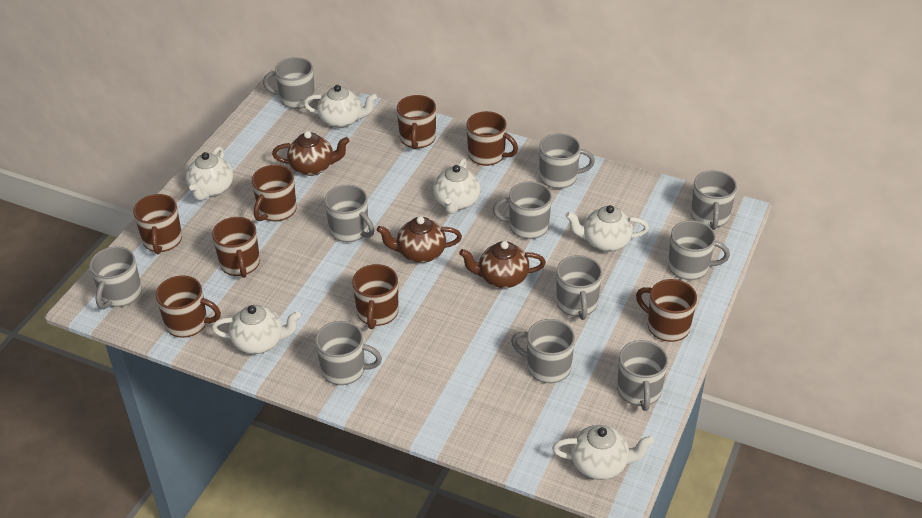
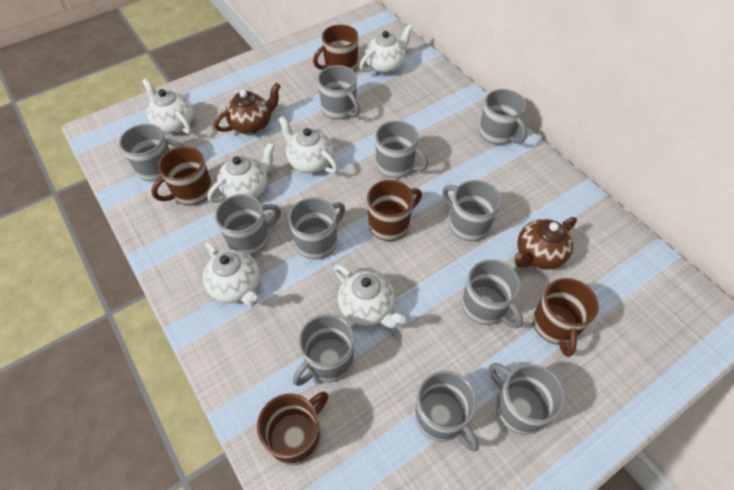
brown mug: 8 -> 5
brown teapot: 3 -> 2

